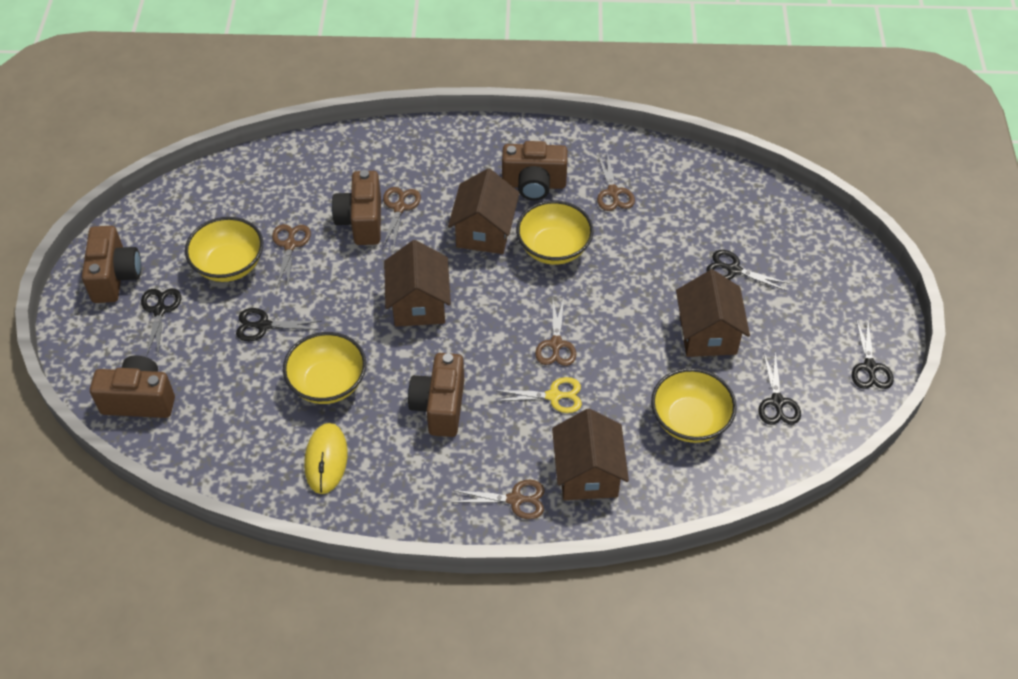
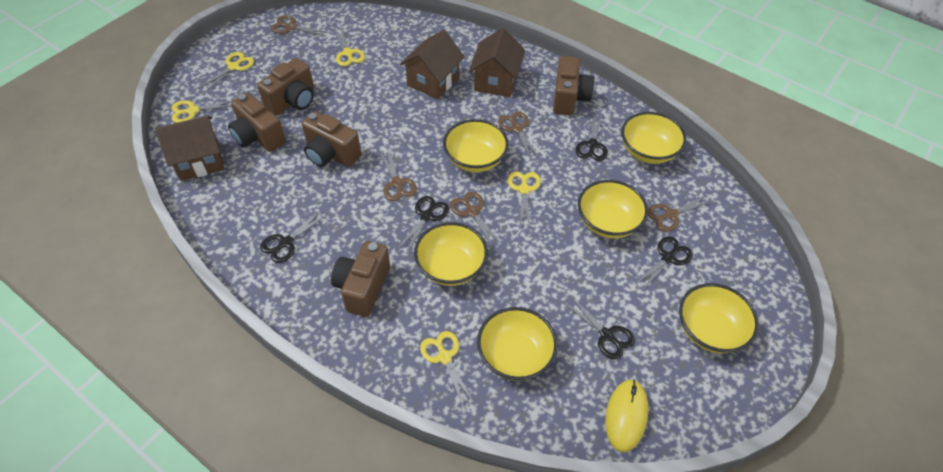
brown house: 4 -> 3
yellow bowl: 4 -> 6
yellow scissors: 1 -> 5

